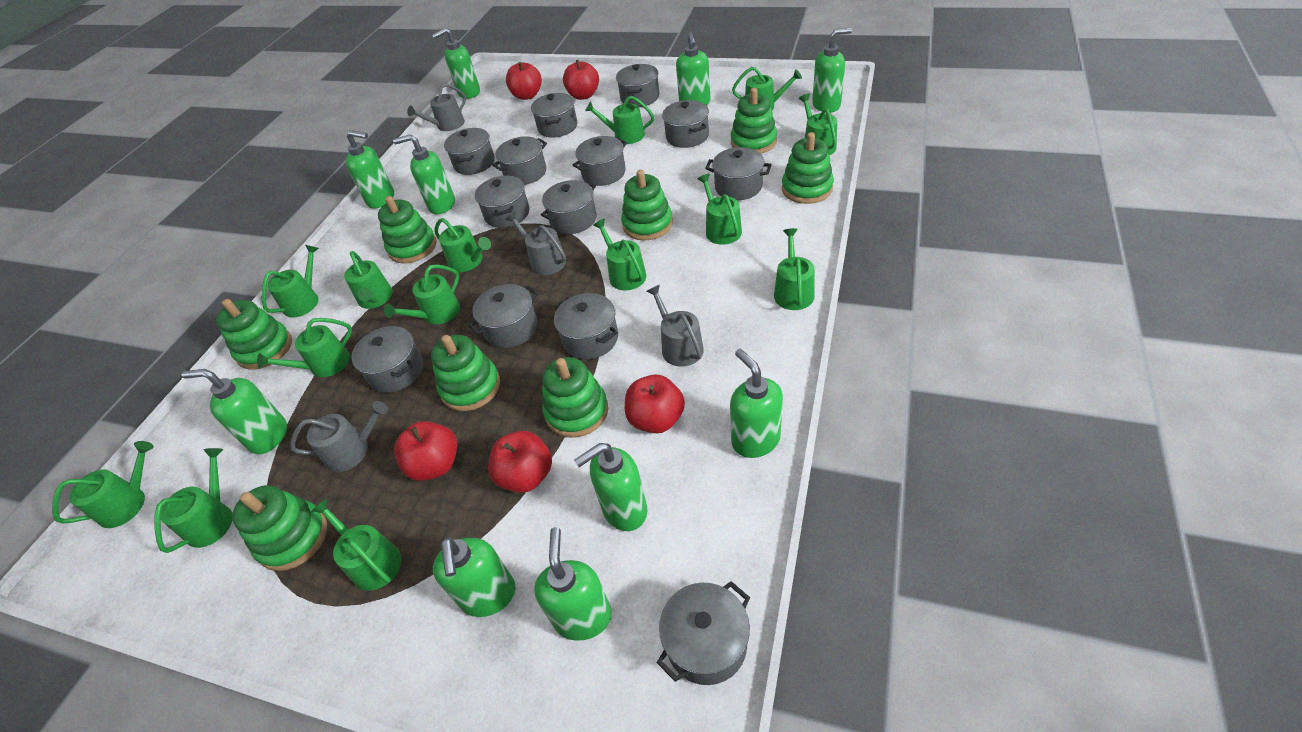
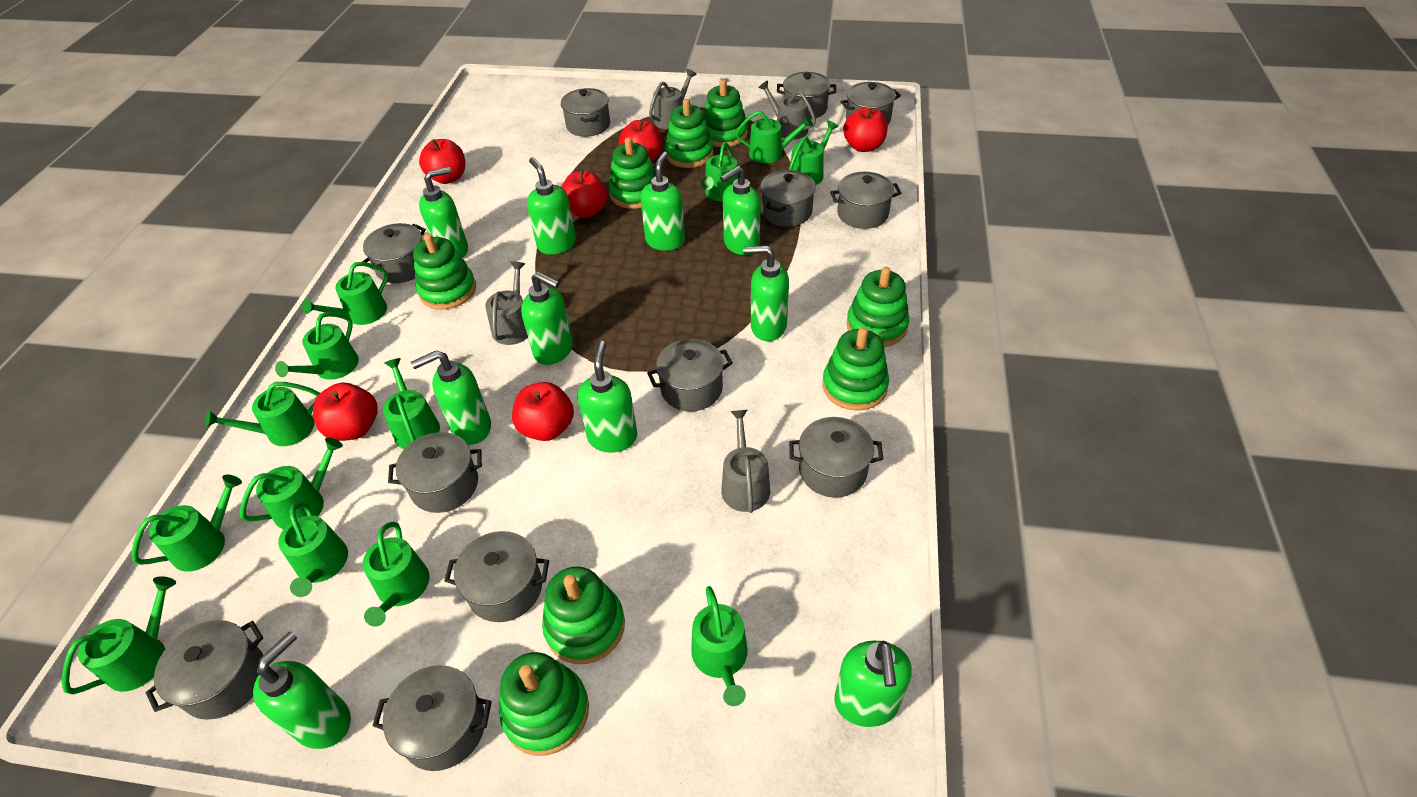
green watering can: 14 -> 13
grey pot: 13 -> 12
red apple: 5 -> 6

